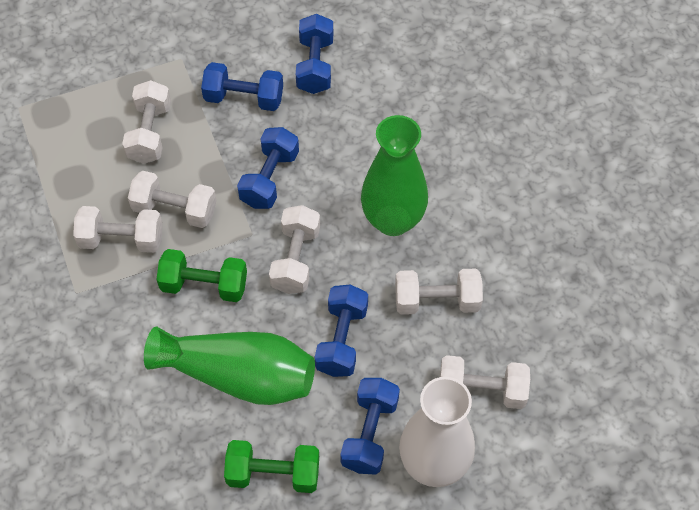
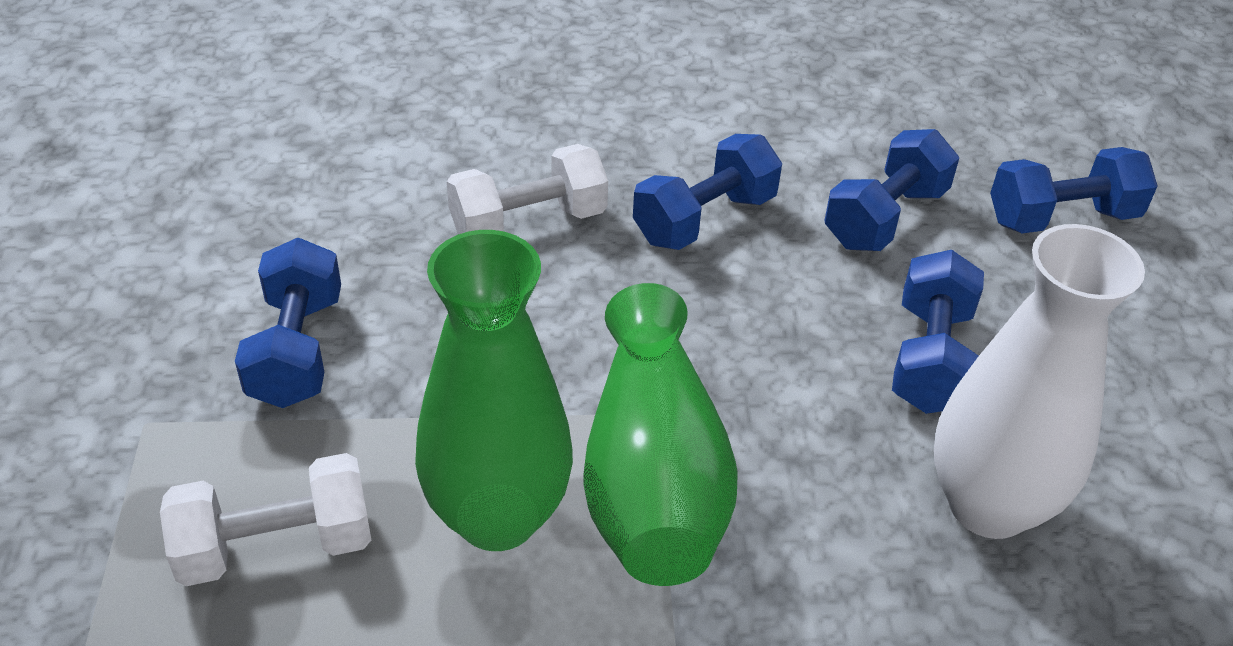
green dumbbell: 2 -> 0
white dumbbell: 6 -> 2

